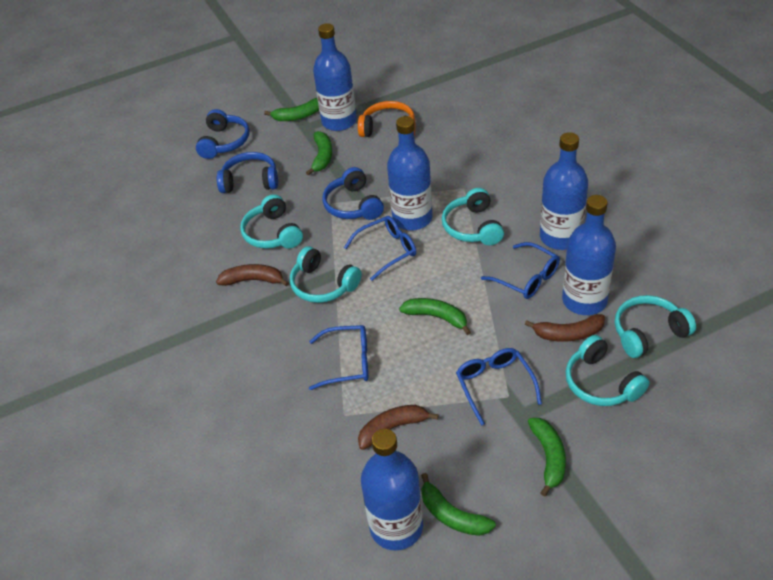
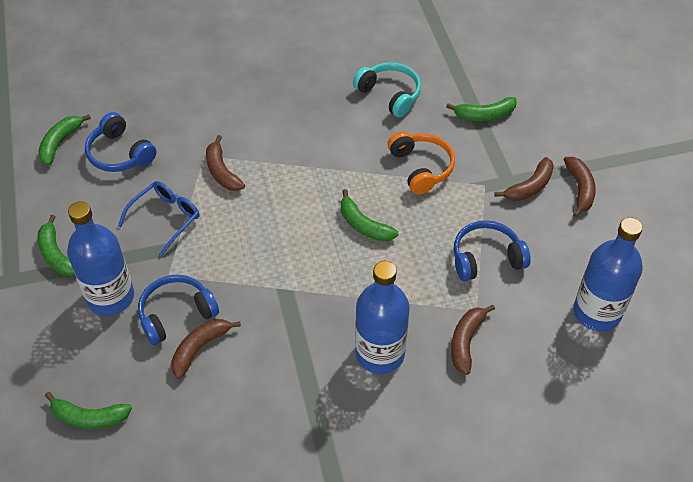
blue bottle: 5 -> 3
blue glasses: 4 -> 1
brown banana: 3 -> 5
turquoise headphones: 5 -> 1

